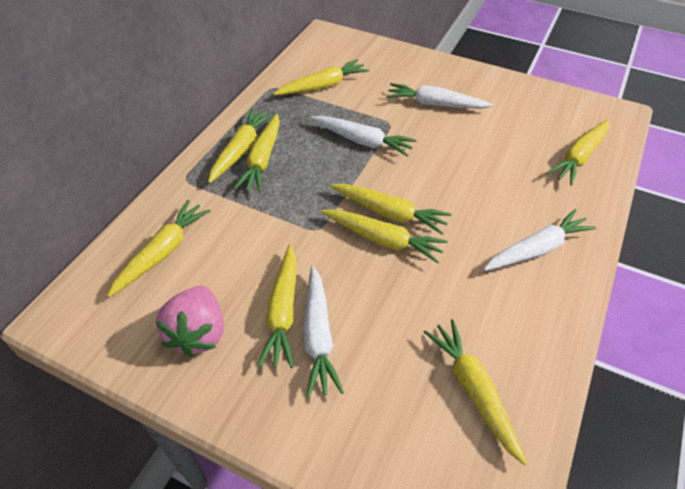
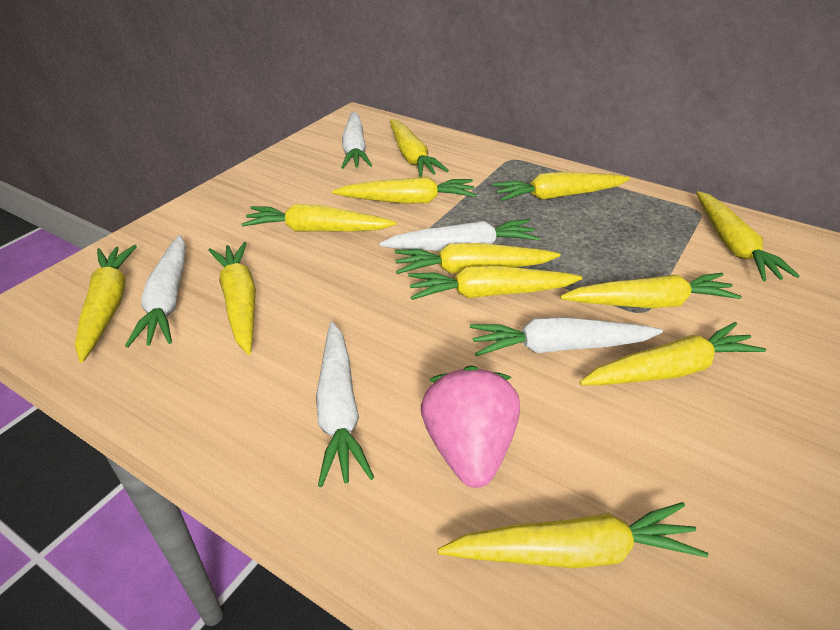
white carrot: 4 -> 5
yellow carrot: 9 -> 12

